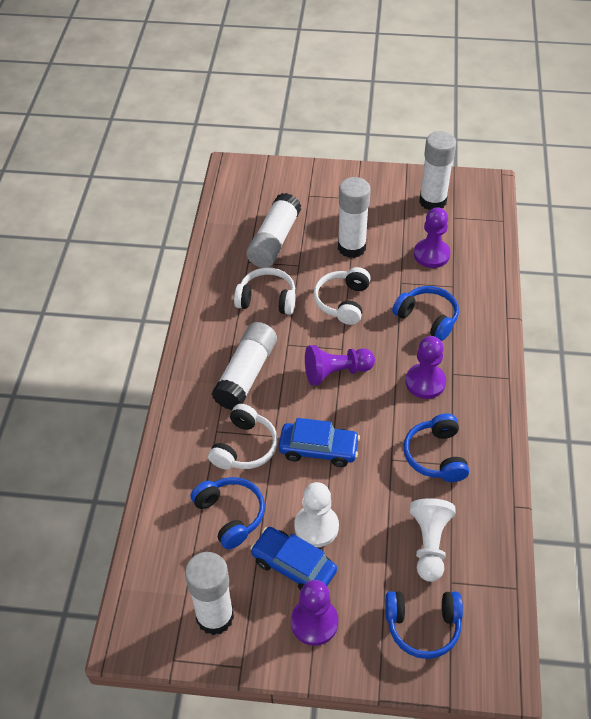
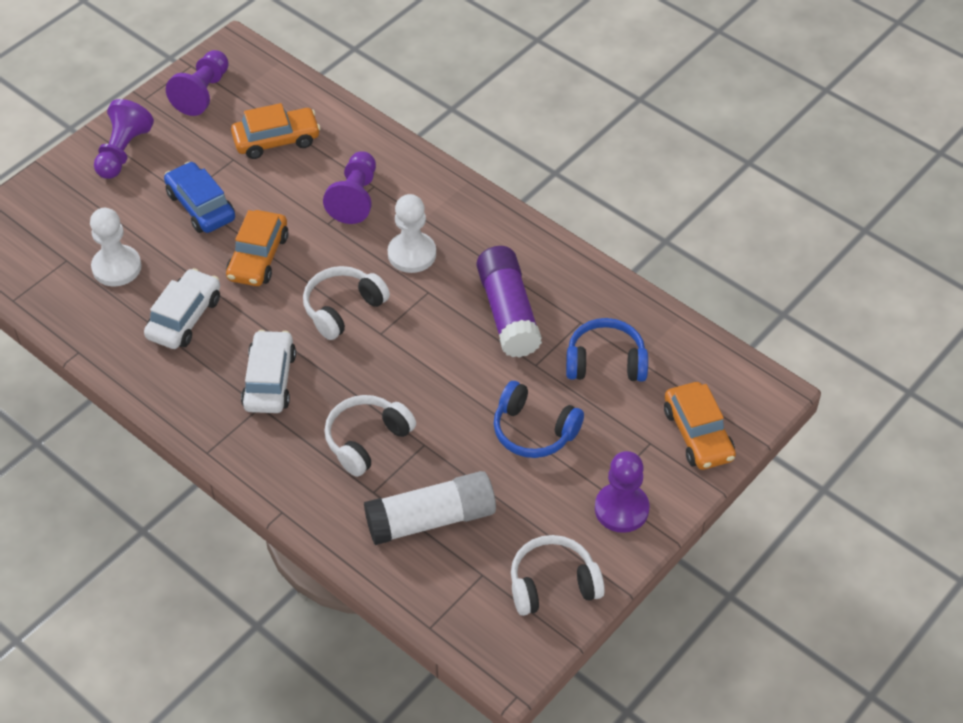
blue car: 2 -> 1
blue headphones: 4 -> 2
orange car: 0 -> 3
purple glue stick: 0 -> 1
white car: 0 -> 2
white glue stick: 5 -> 1

